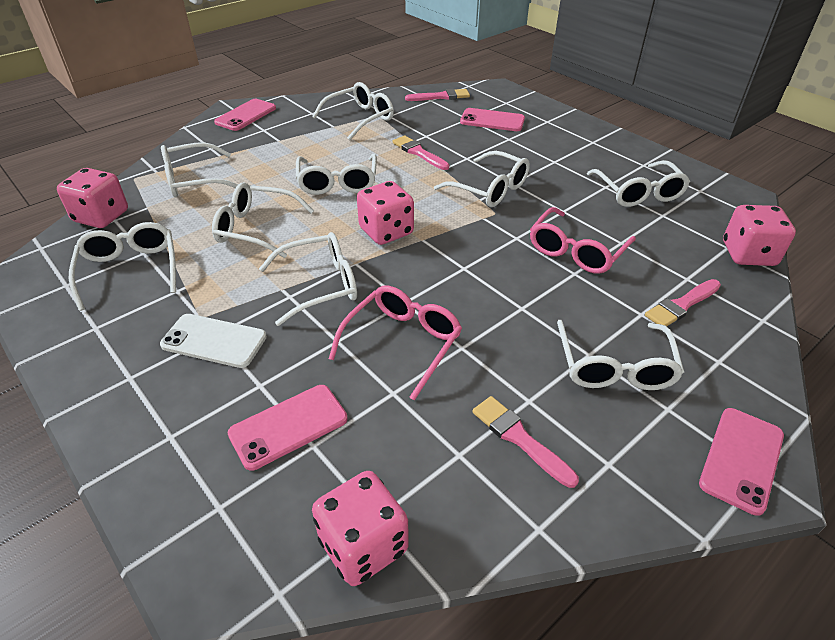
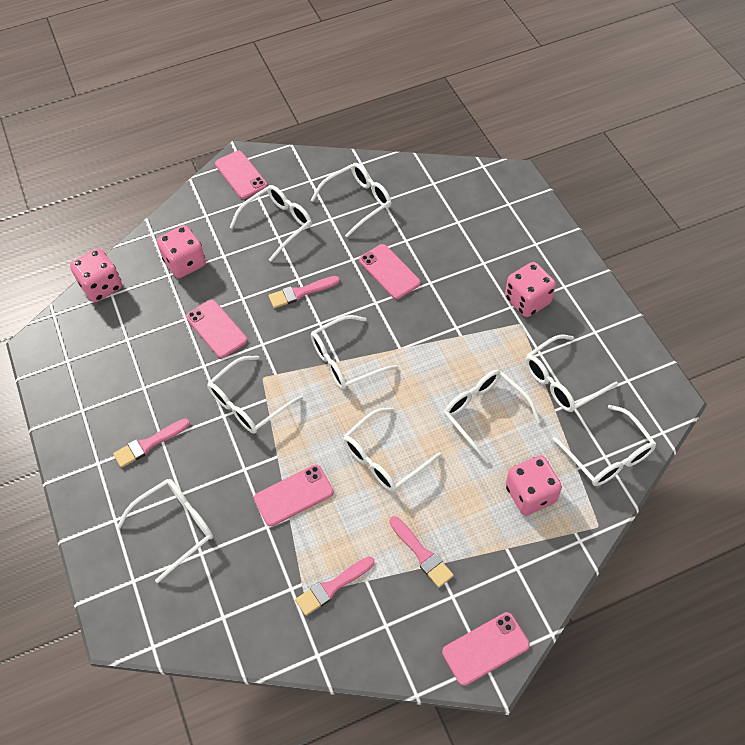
pink glasses: 2 -> 0
pink phone: 4 -> 5
white phone: 1 -> 0

